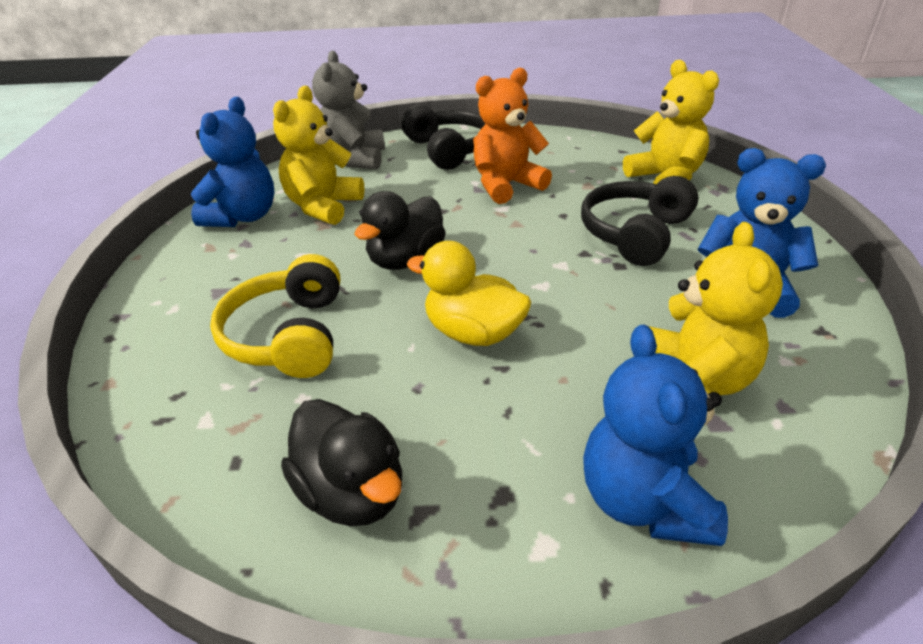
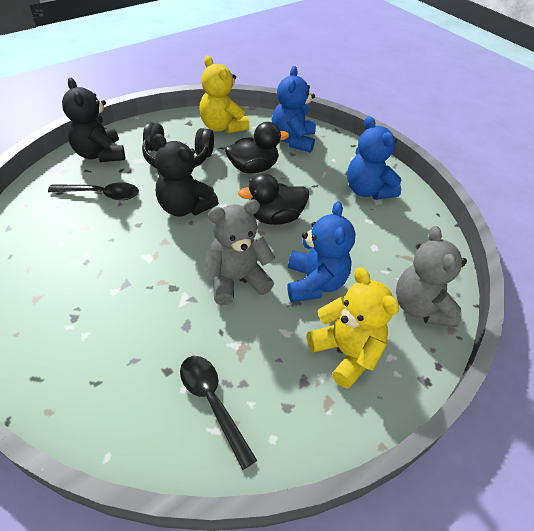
black headphones: 2 -> 1
black spoon: 0 -> 2
black teddy bear: 0 -> 2
grey teddy bear: 1 -> 2
orange teddy bear: 1 -> 0
yellow duck: 1 -> 0
yellow headphones: 1 -> 0
yellow teddy bear: 3 -> 2

